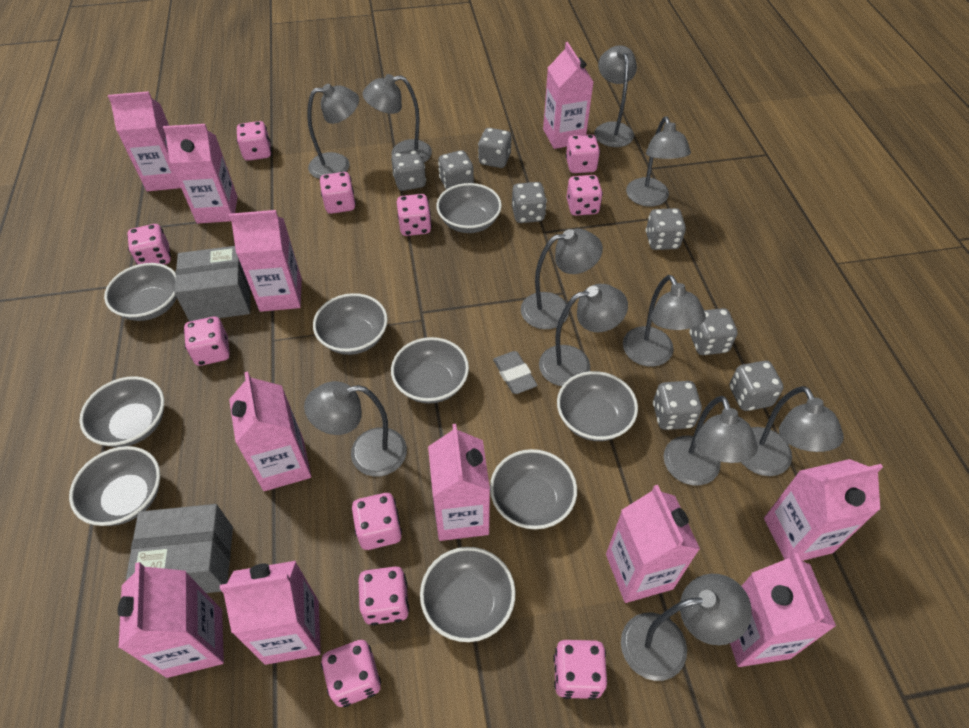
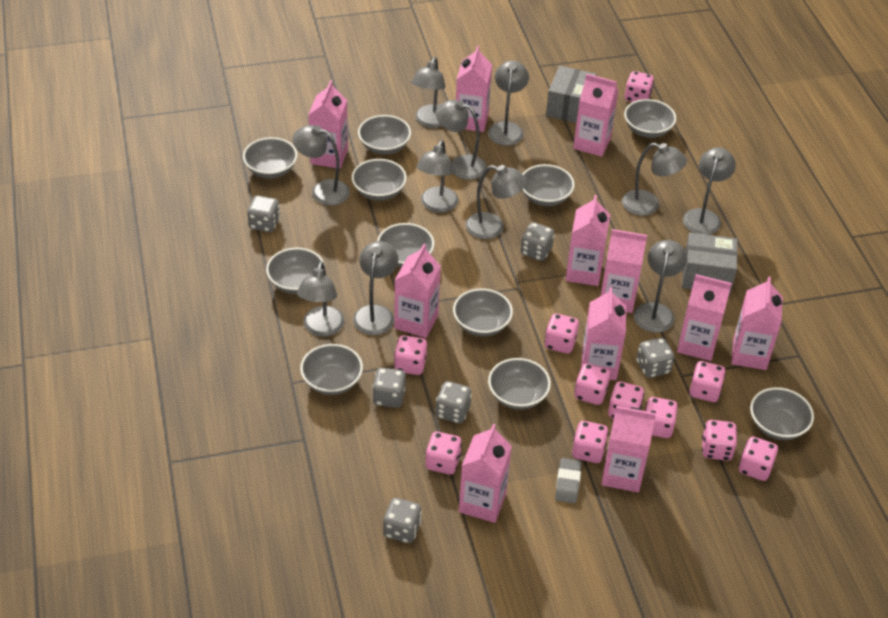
grey bowl: 9 -> 11
grey dice: 8 -> 6

